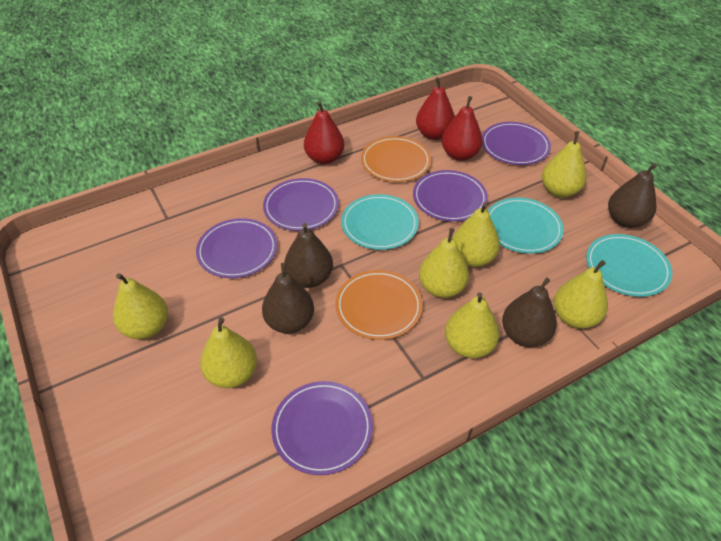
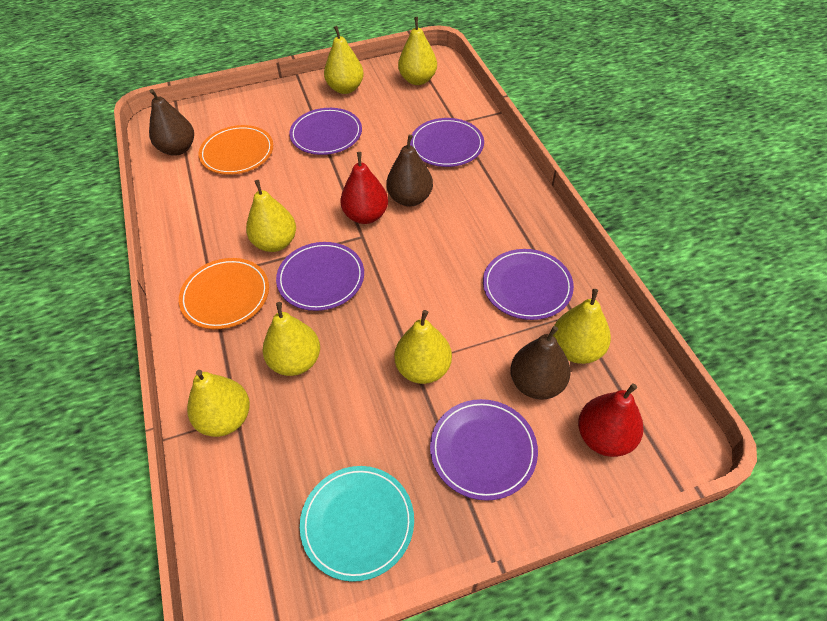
brown pear: 4 -> 3
red pear: 3 -> 2
turquoise plate: 3 -> 1

